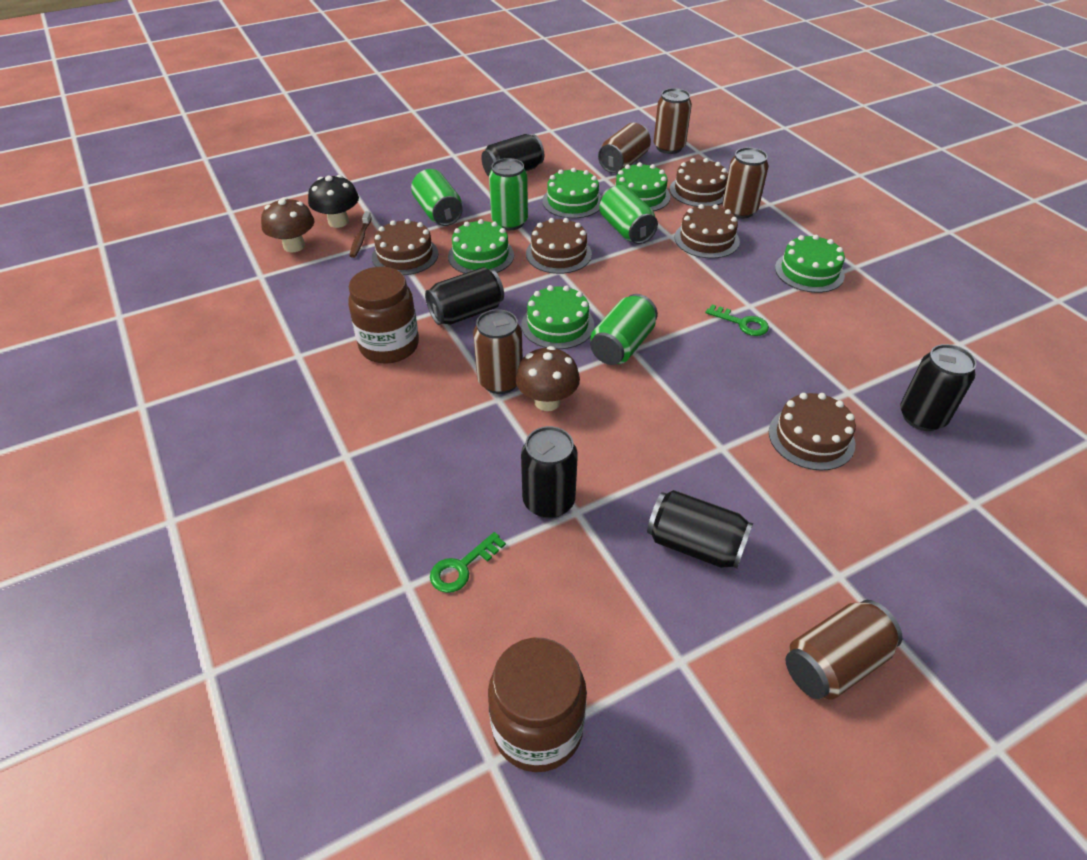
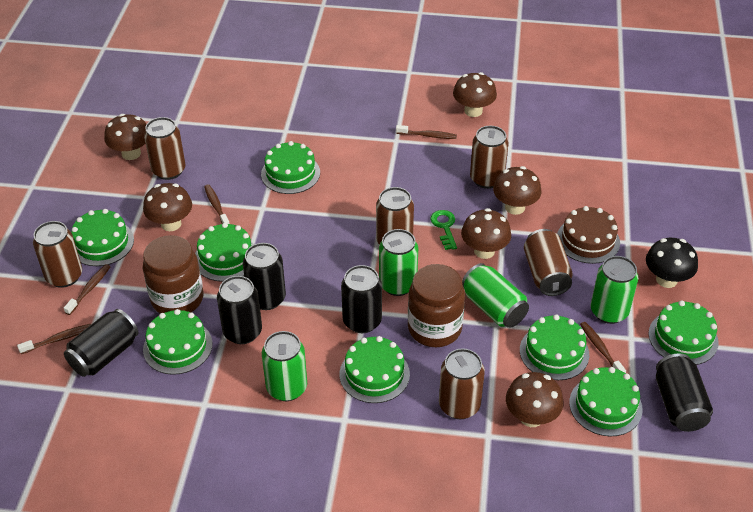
brown cake: 5 -> 1
brown can: 5 -> 6
brown mushroom: 2 -> 6
brown toothbrush: 1 -> 5
green cake: 5 -> 8
green key: 2 -> 1

